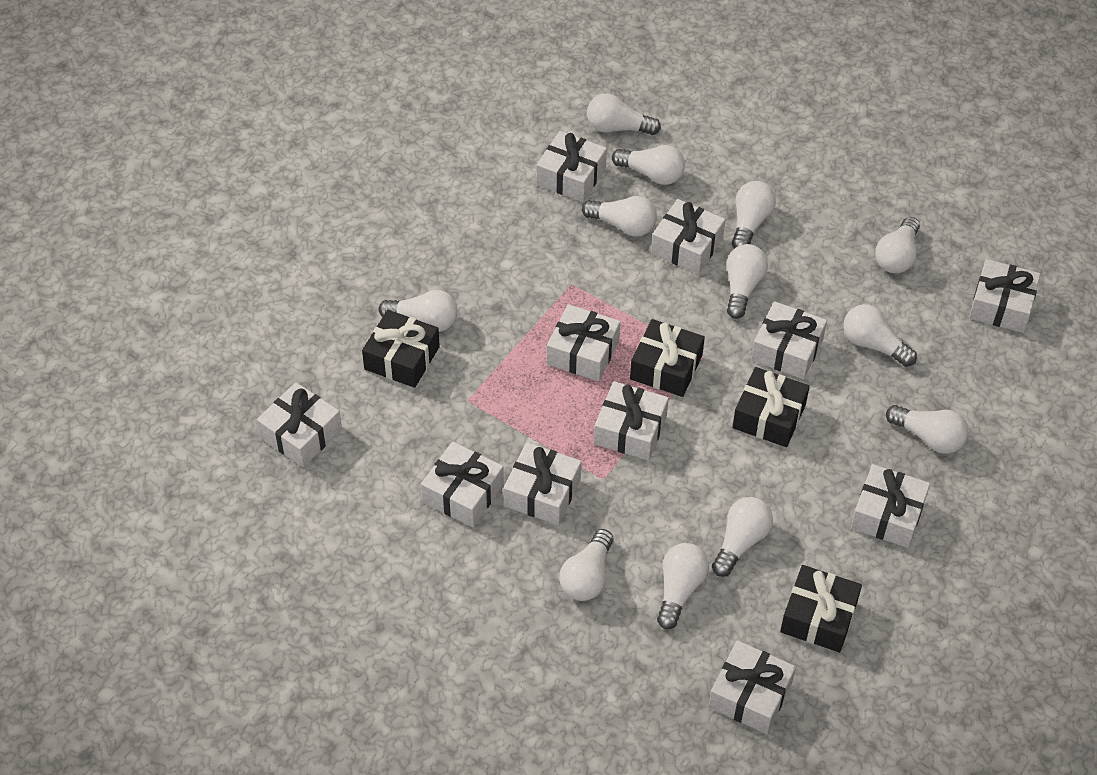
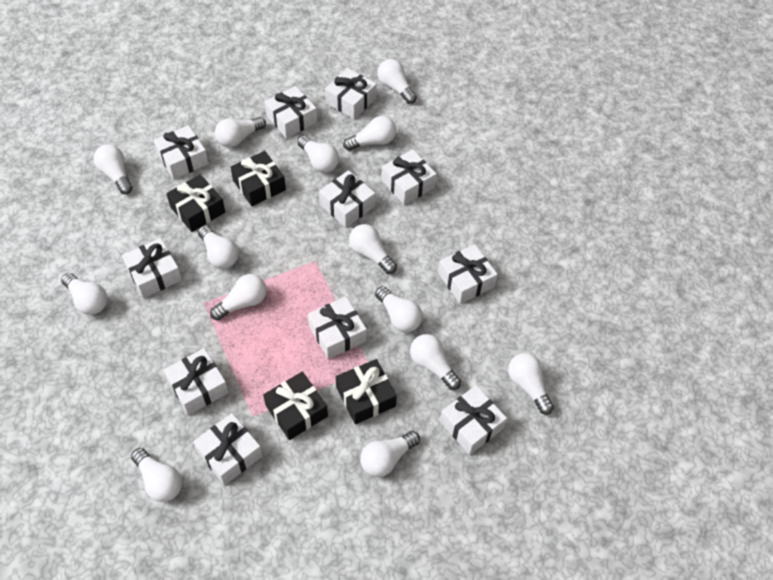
white light bulb: 12 -> 14

